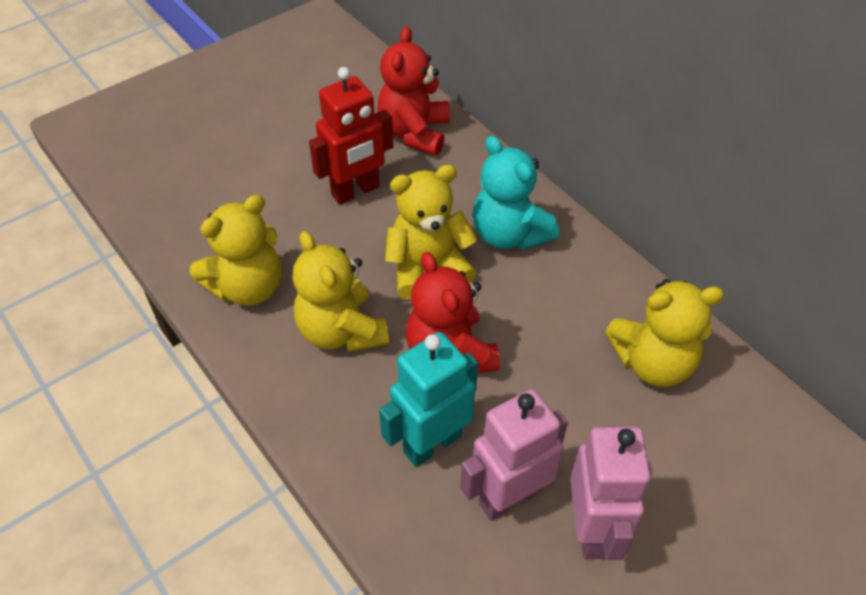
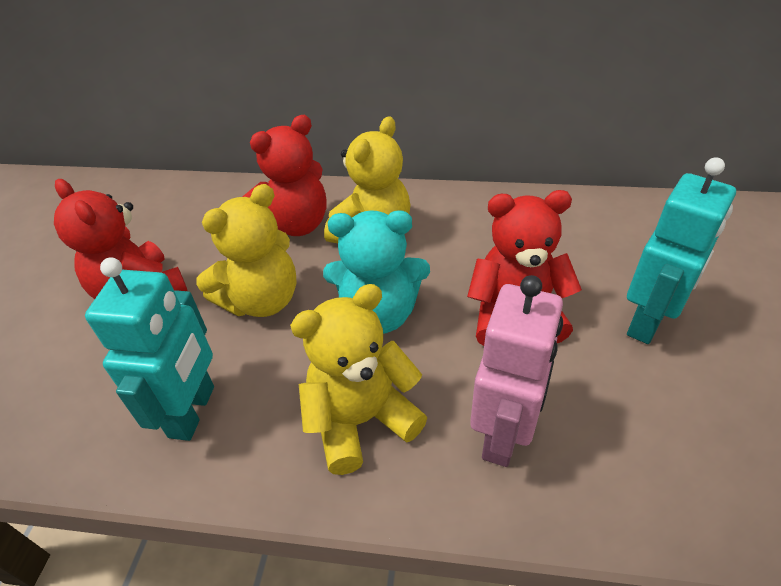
pink robot: 2 -> 1
red robot: 1 -> 0
red teddy bear: 2 -> 3
turquoise robot: 1 -> 2
yellow teddy bear: 4 -> 3

